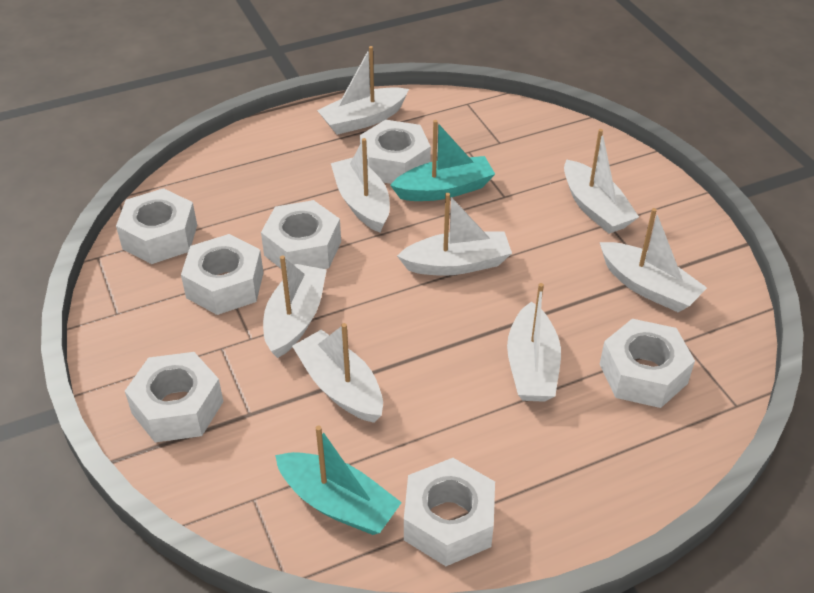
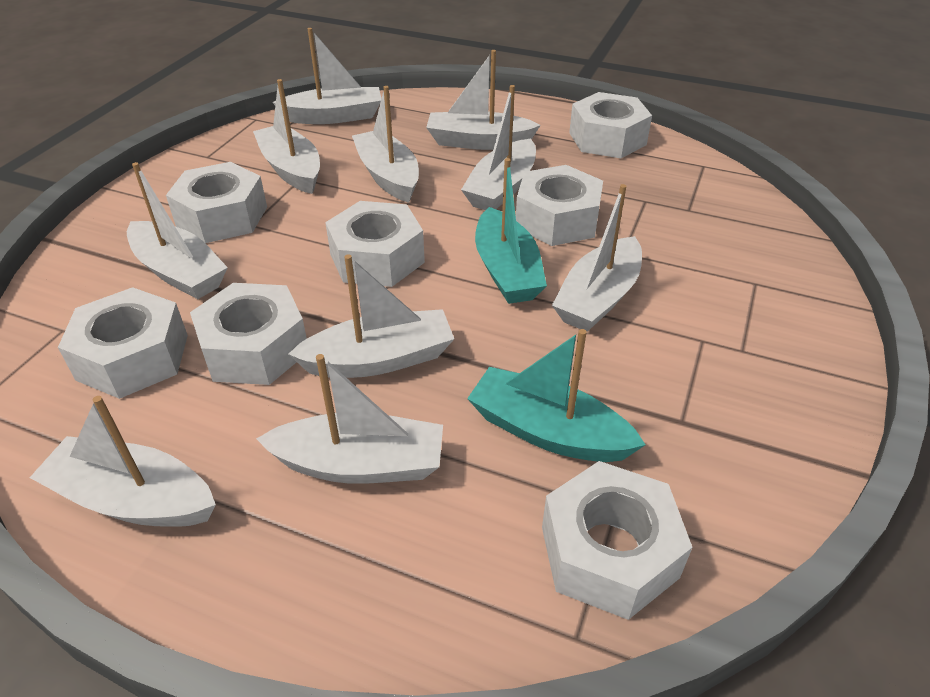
white boat: 8 -> 10

